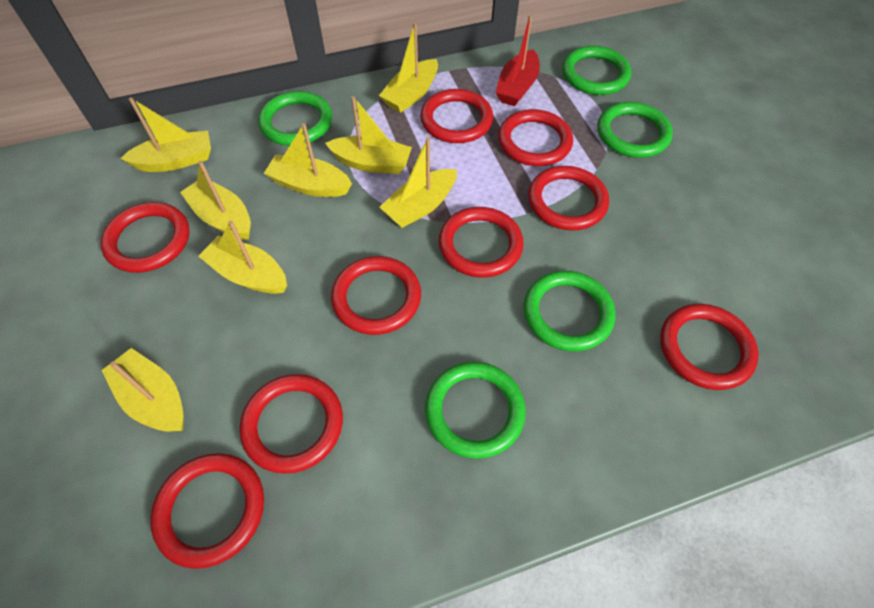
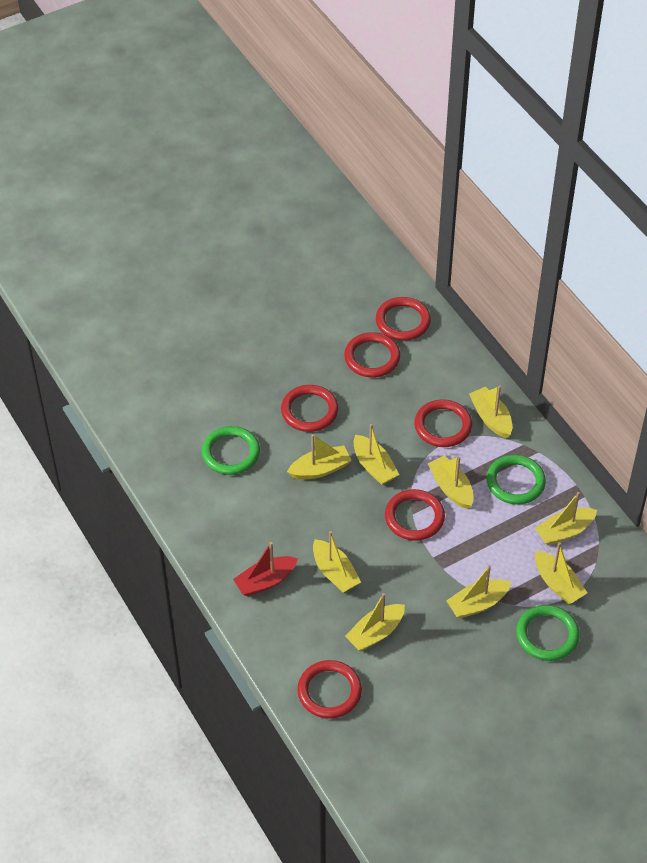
green ring: 5 -> 3
red ring: 9 -> 6
yellow boat: 8 -> 9

